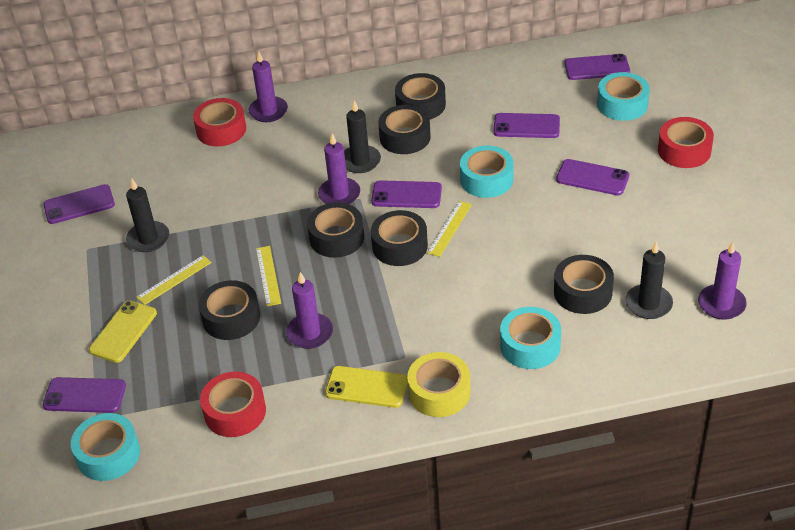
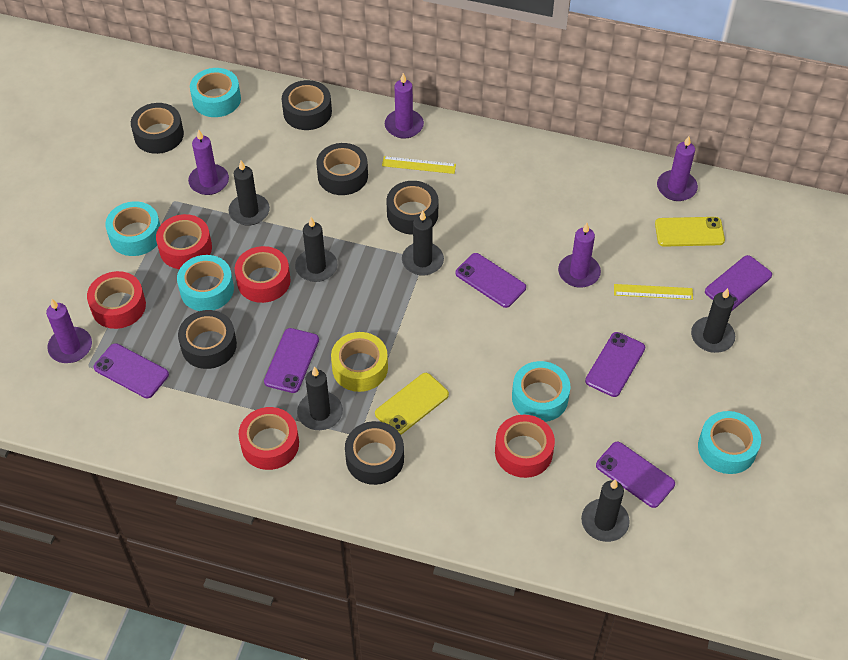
black candle: 3 -> 6
purple candle: 4 -> 5
red tape: 3 -> 5
turquoise tape: 4 -> 5
yellow ruler: 3 -> 2

